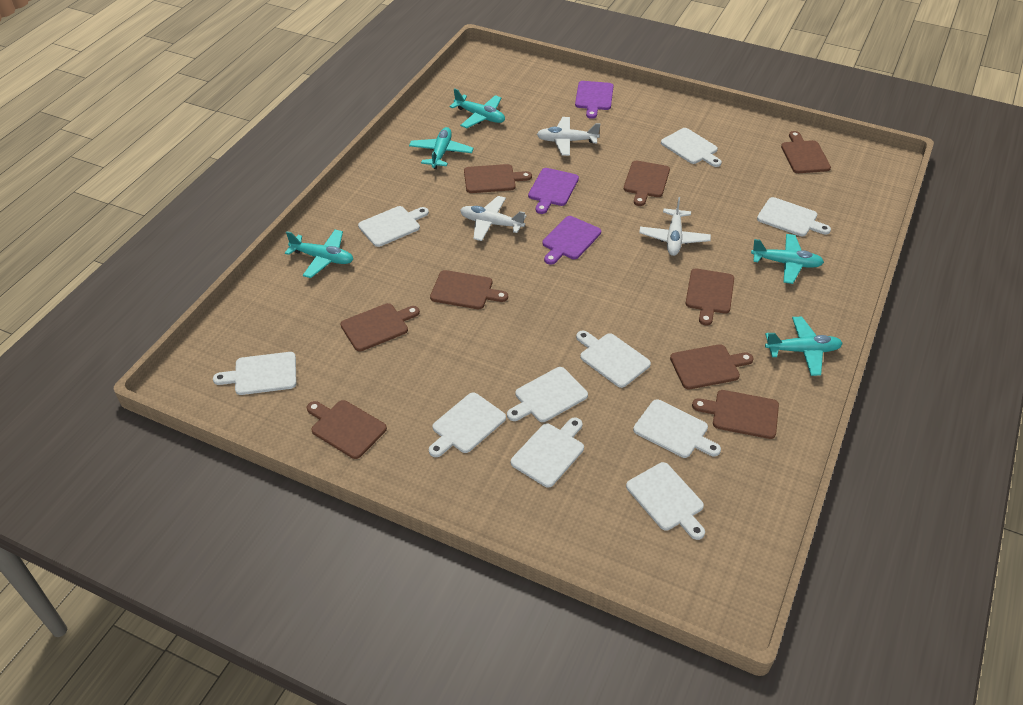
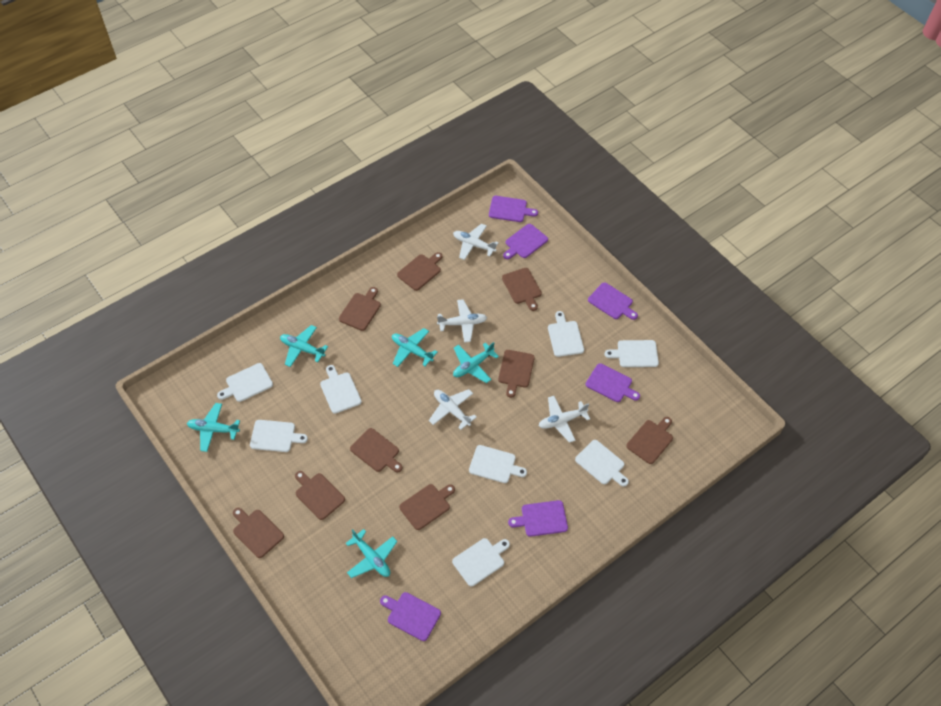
purple cutting board: 3 -> 6
white cutting board: 10 -> 8
white plane: 3 -> 4

